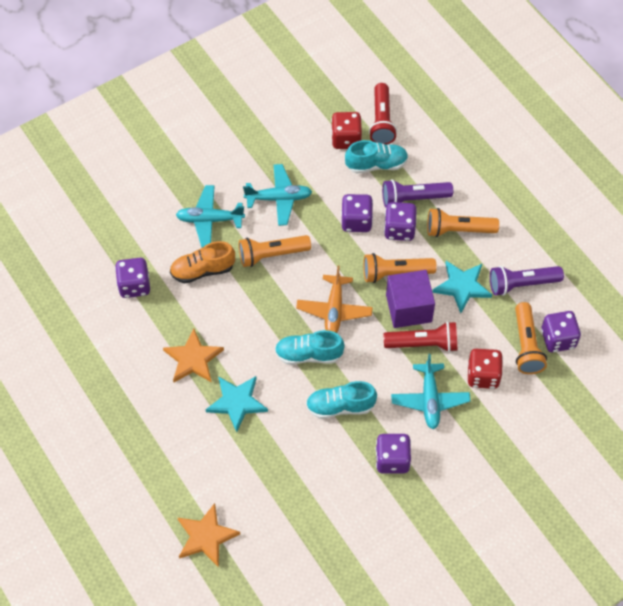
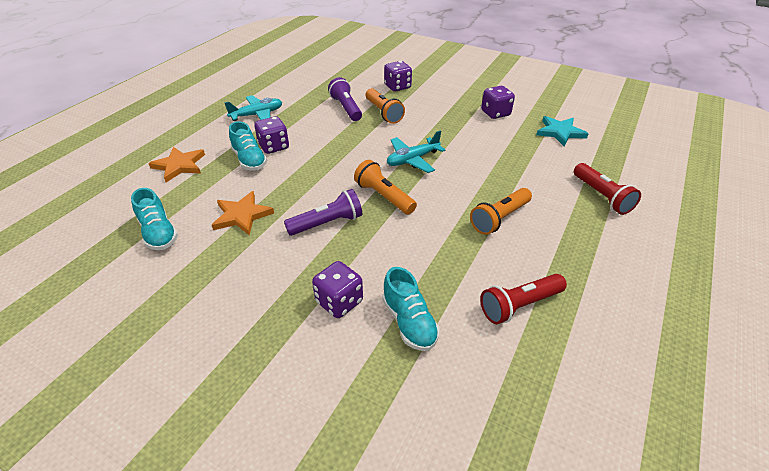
orange flashlight: 4 -> 3
orange plane: 1 -> 0
orange shoe: 1 -> 0
purple cube: 1 -> 0
purple dice: 5 -> 4
red dice: 2 -> 0
turquoise plane: 3 -> 2
turquoise star: 2 -> 1

